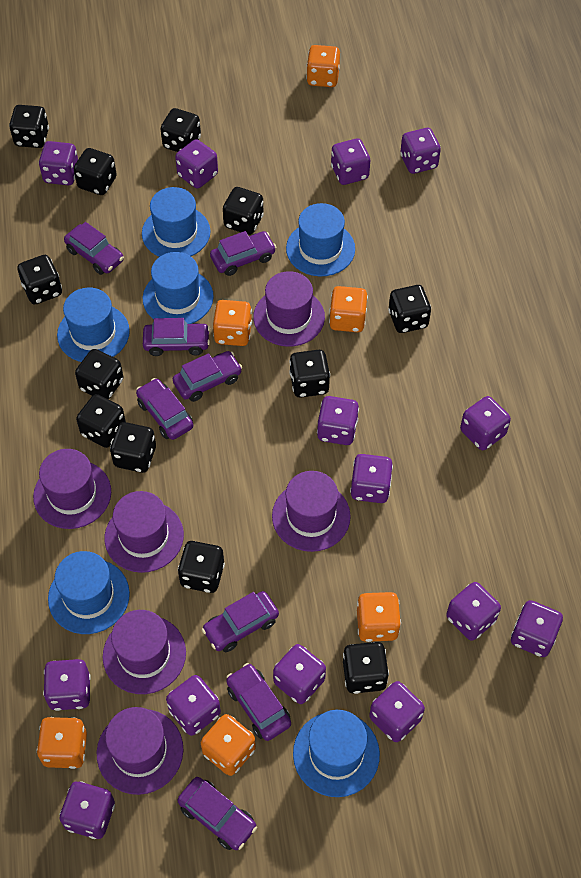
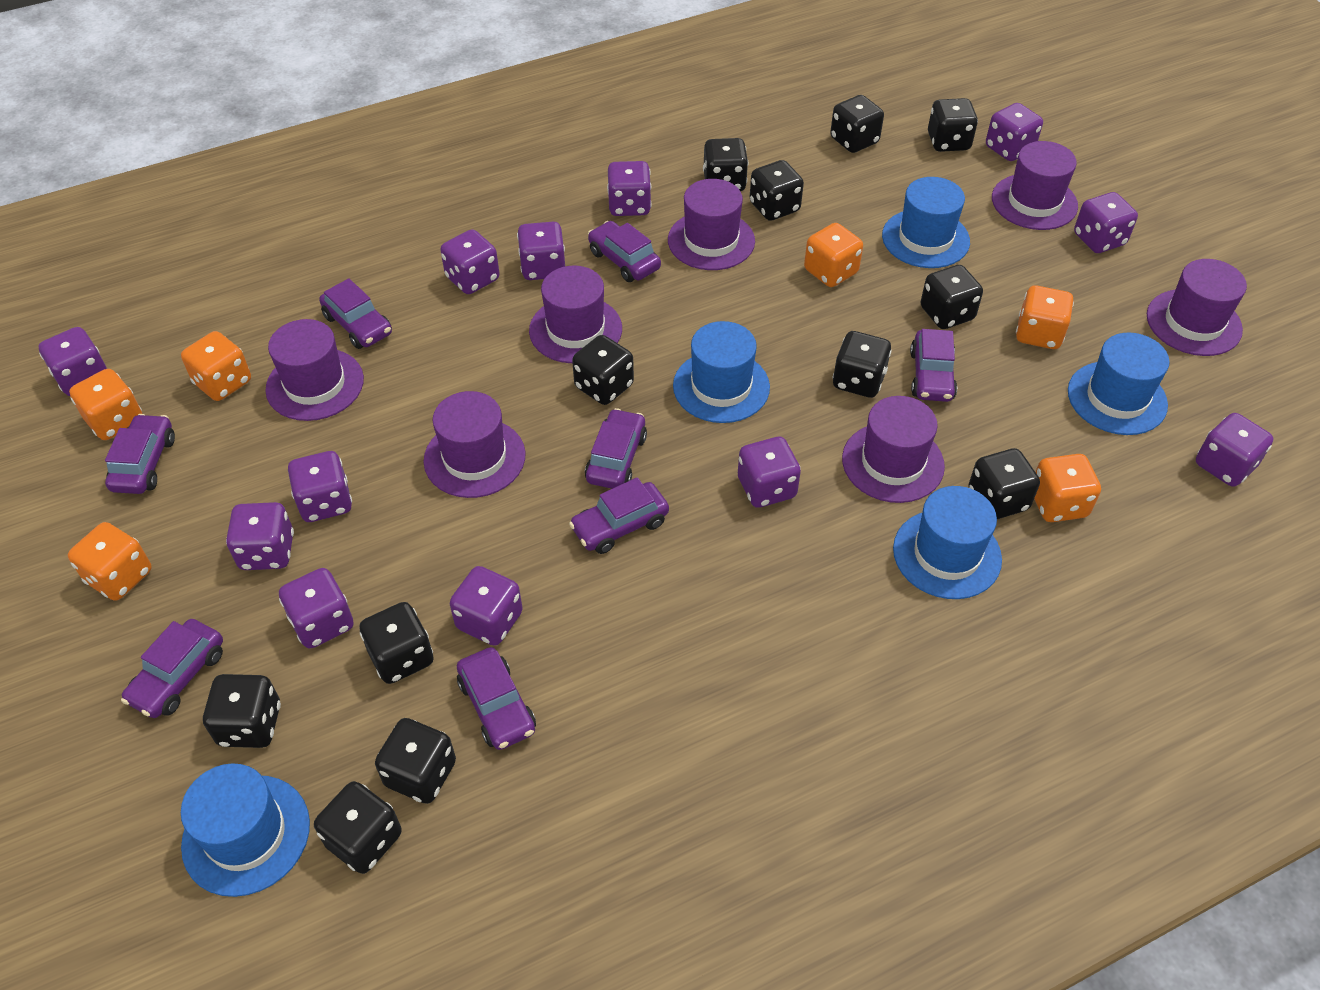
blue hat: 6 -> 5
purple dice: 14 -> 12
purple hat: 6 -> 7

